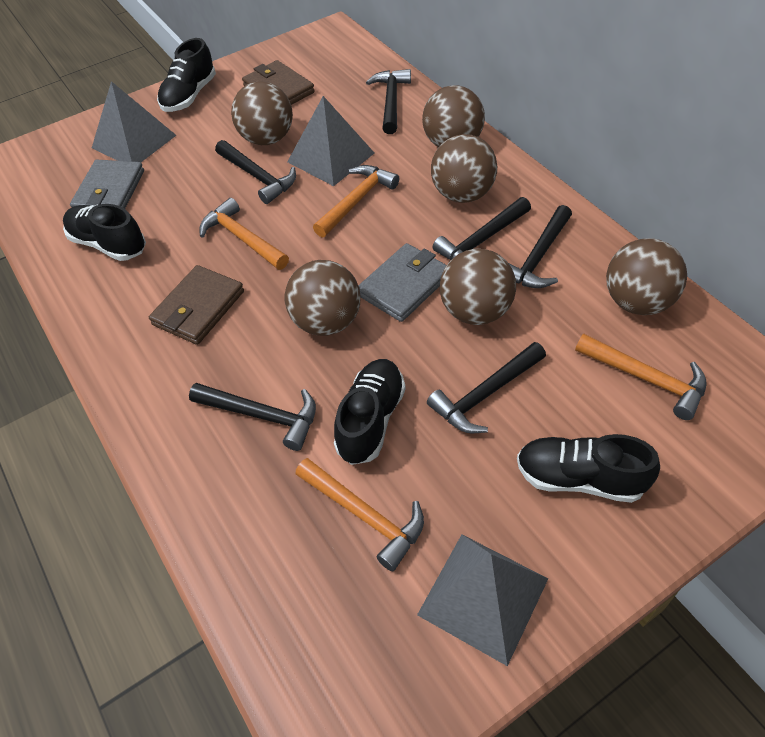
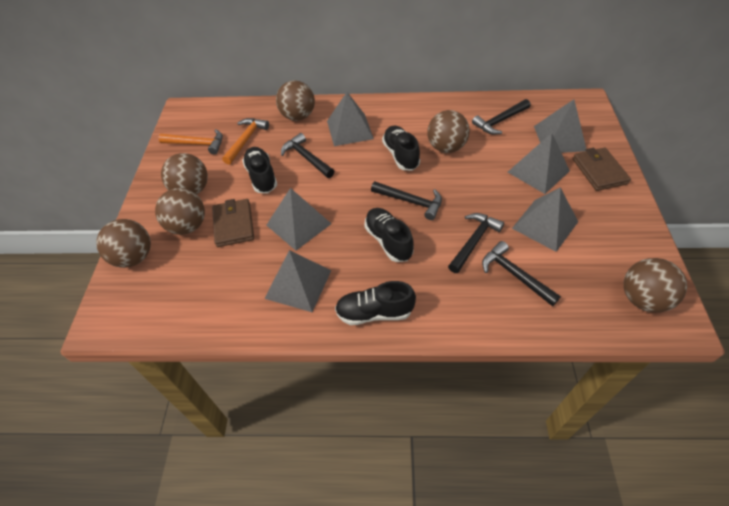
black hammer: 6 -> 5
grey pyramid: 3 -> 6
grey wallet: 2 -> 0
orange hammer: 4 -> 2

